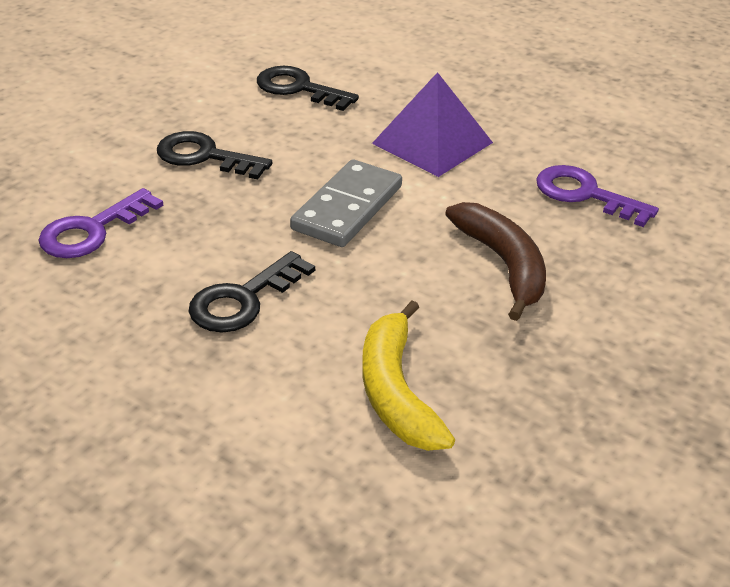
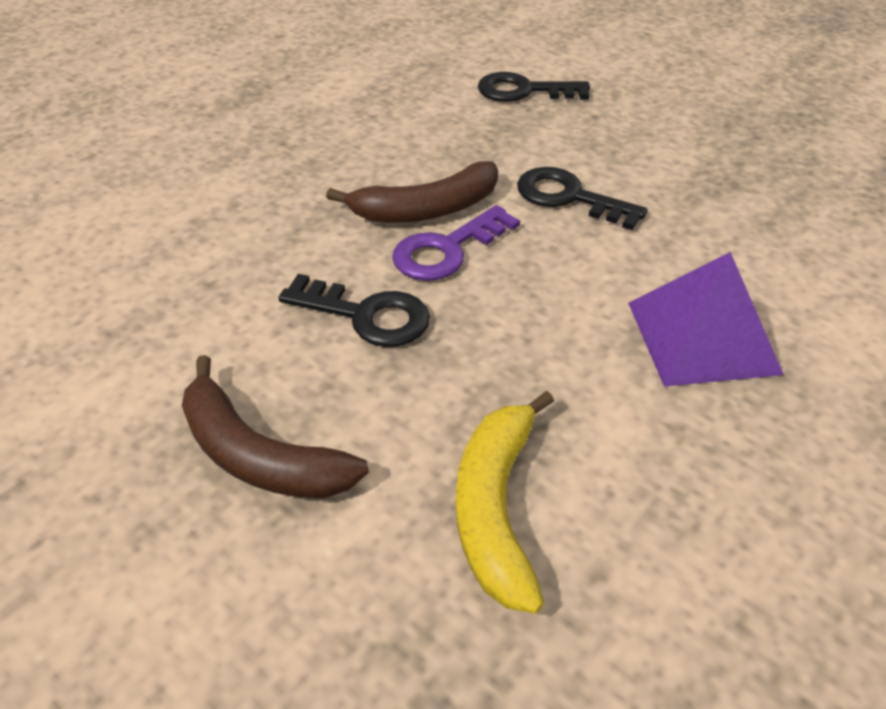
brown banana: 1 -> 2
grey domino: 1 -> 0
purple key: 2 -> 1

